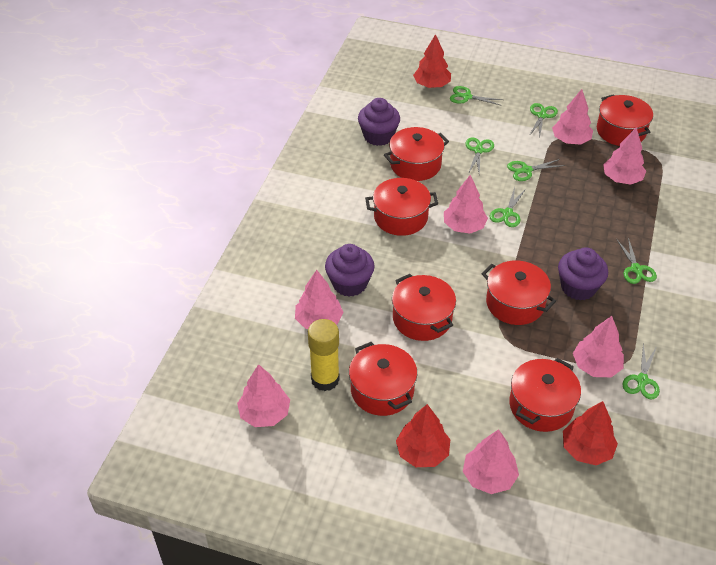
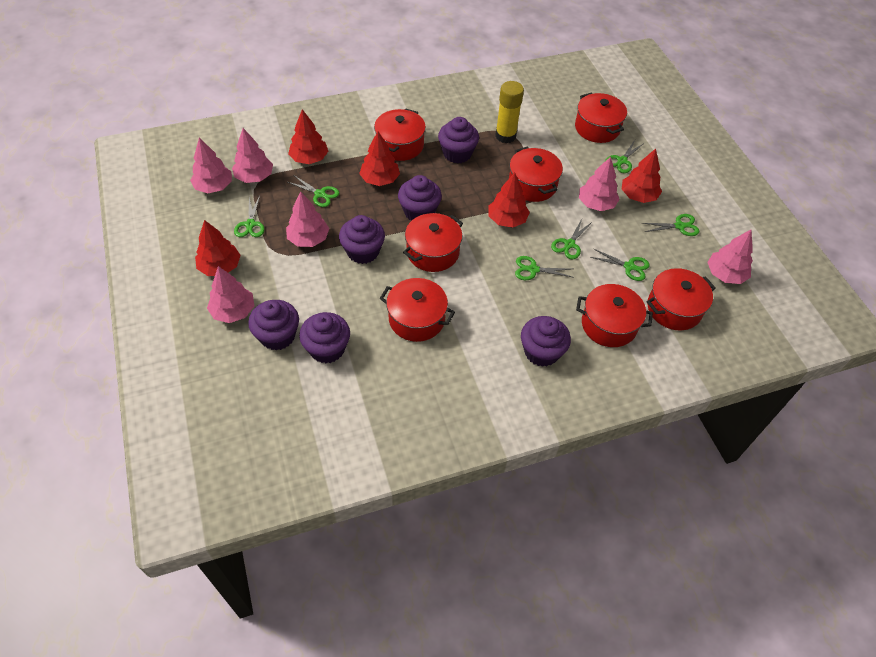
pink tree: 7 -> 6
purple cupcake: 3 -> 6
red tree: 3 -> 5

